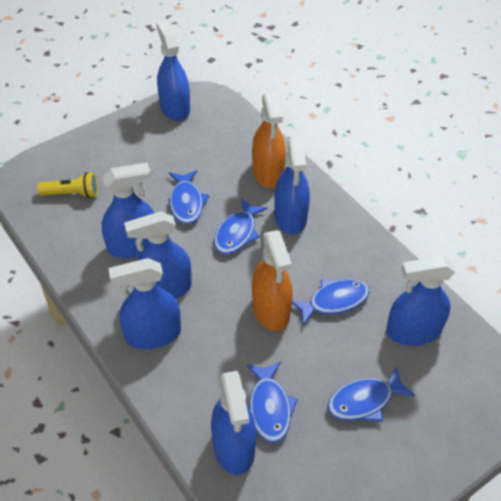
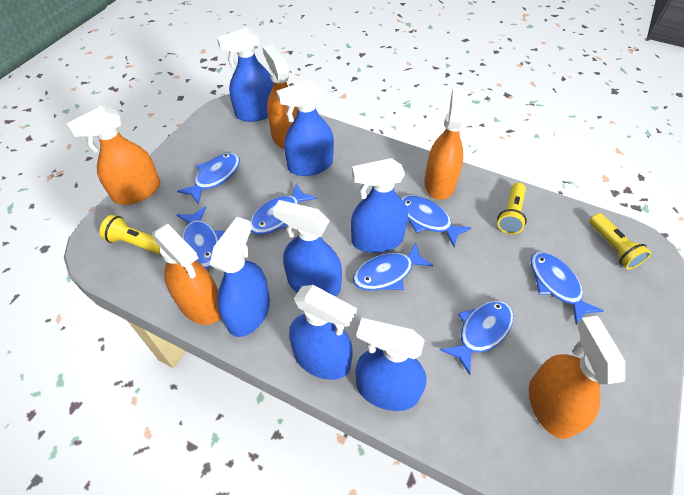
blue fish: 5 -> 7
orange spray bottle: 2 -> 5
yellow flashlight: 1 -> 3

